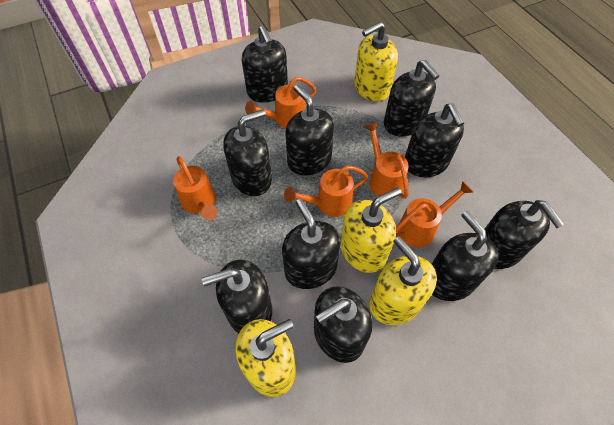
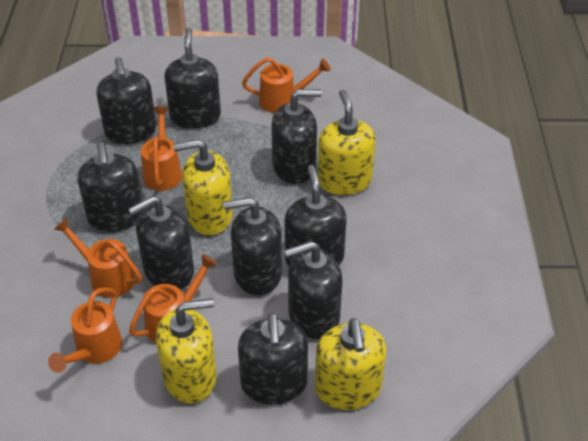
black soap dispenser: 10 -> 9

